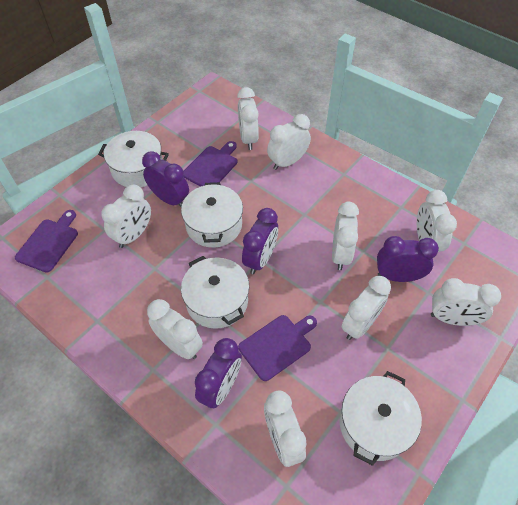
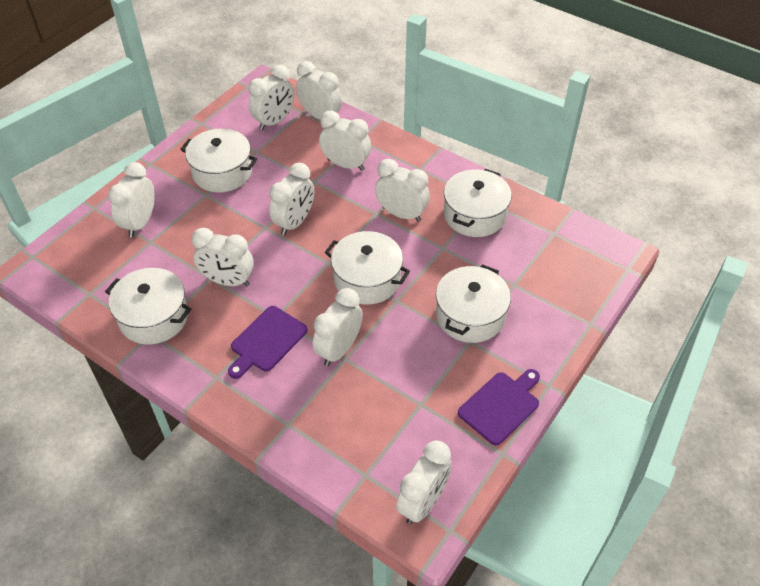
purple clock: 4 -> 0
purple cutting board: 3 -> 2
white pot: 4 -> 5

